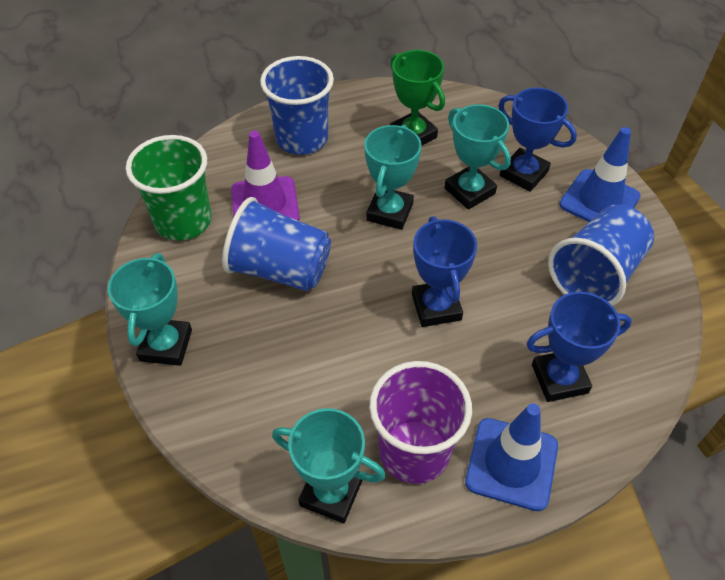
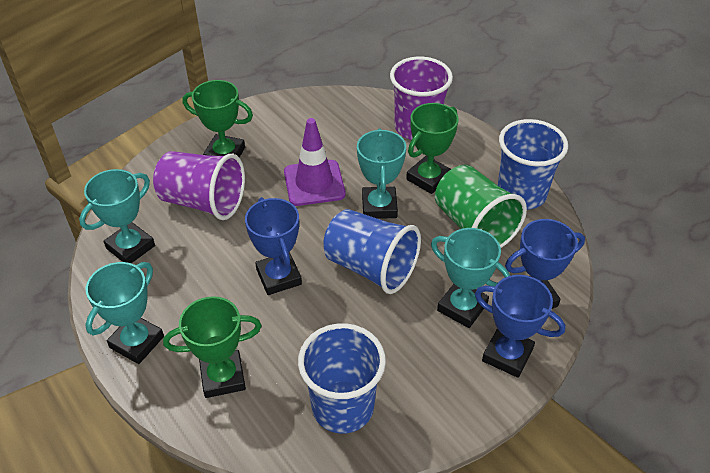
blue traffic cone: 2 -> 0
green trophy: 1 -> 3
purple cup: 1 -> 2

